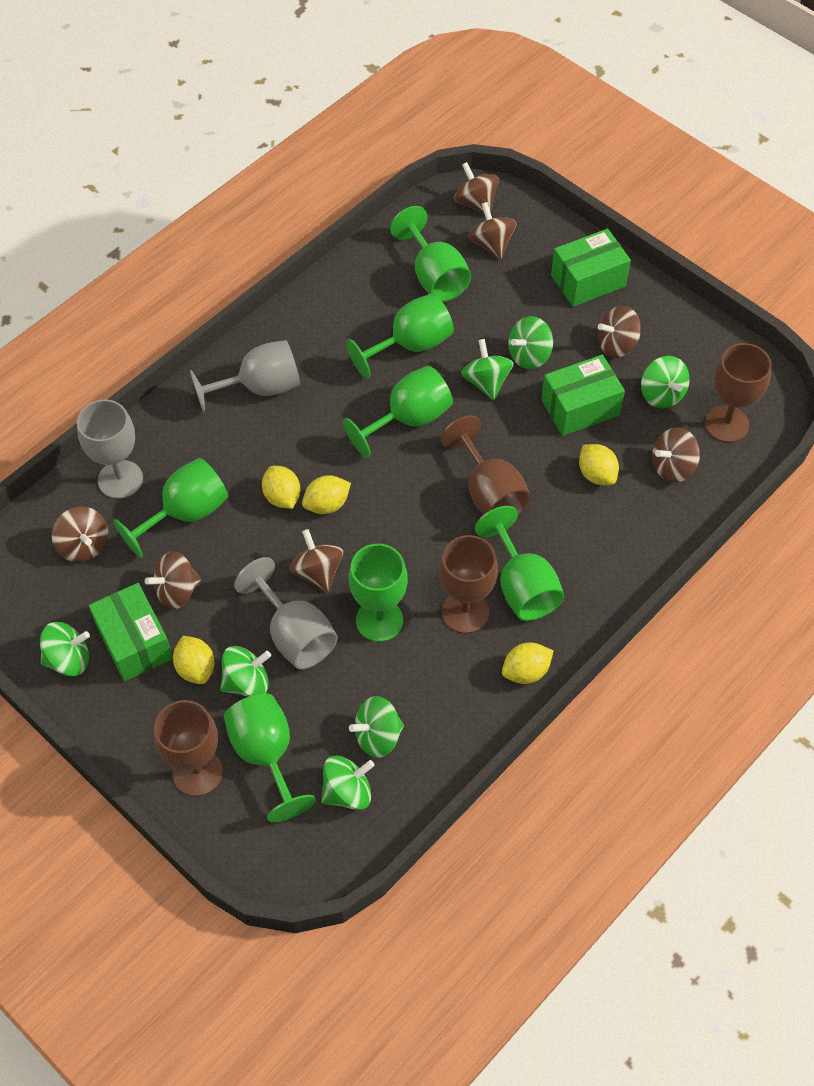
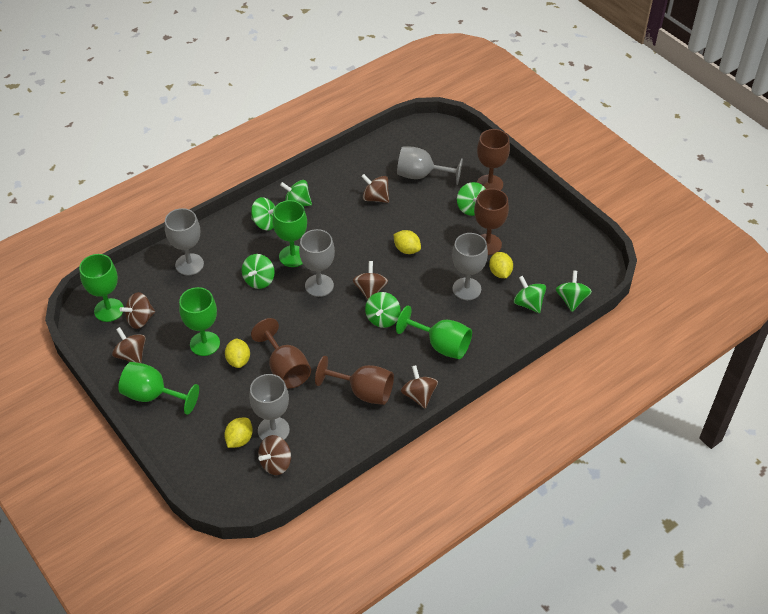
brown spinning top: 7 -> 6
green box: 3 -> 0
green goblet: 7 -> 5
grey goblet: 3 -> 5
yellow lemon: 5 -> 4

